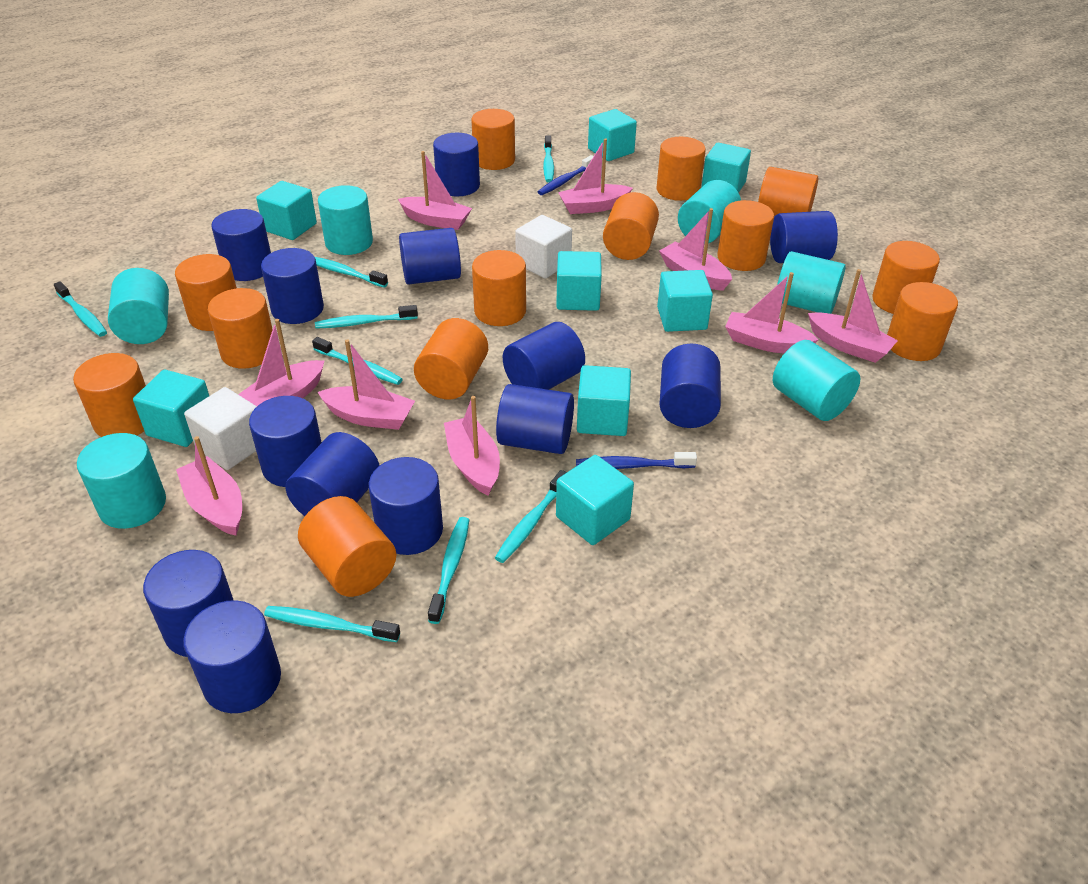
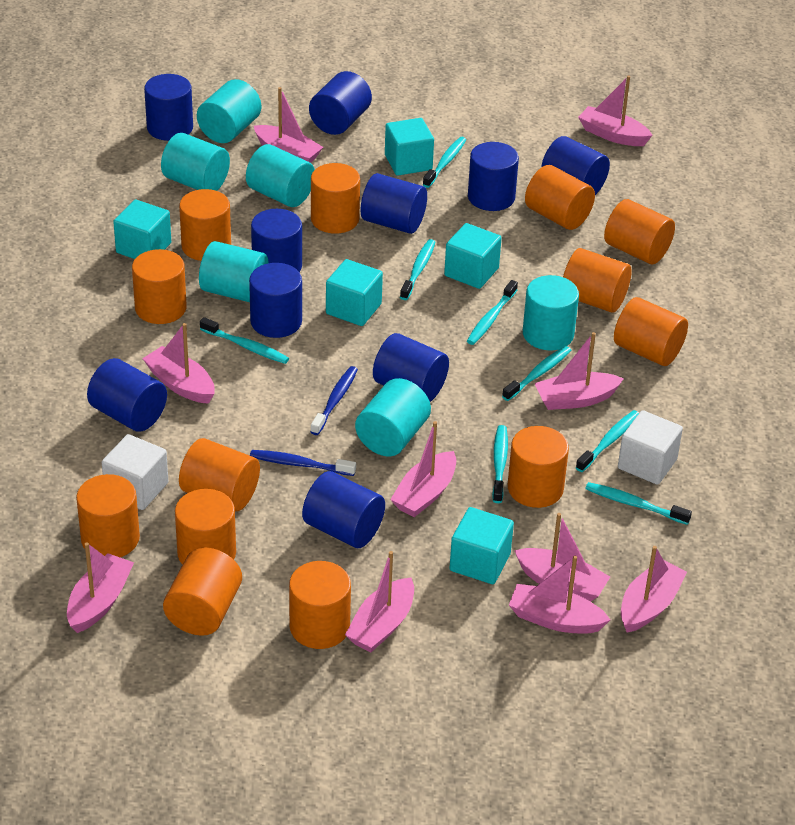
blue cylinder: 13 -> 10
pink boat: 9 -> 10
turquoise cube: 8 -> 5

